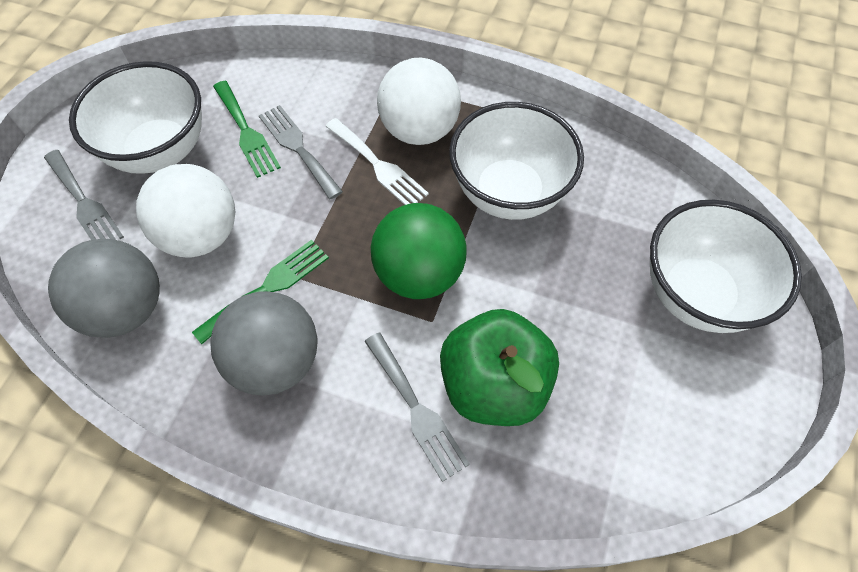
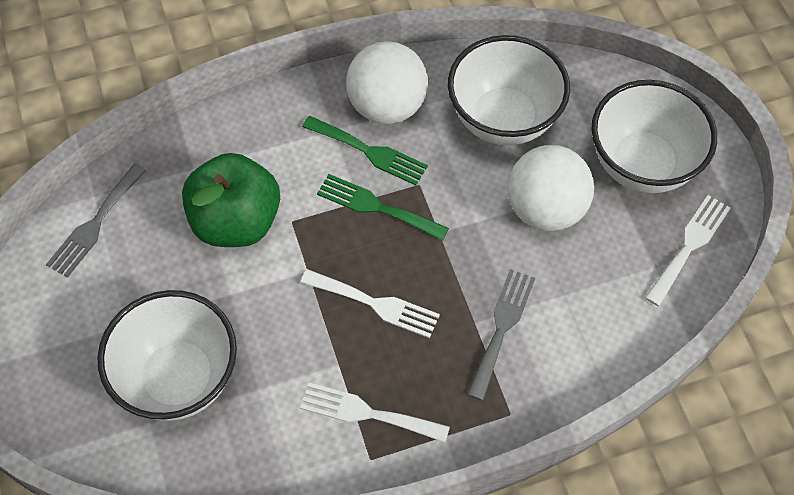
green ball: 1 -> 0
grey ball: 2 -> 0
grey fork: 3 -> 2
white fork: 1 -> 3

